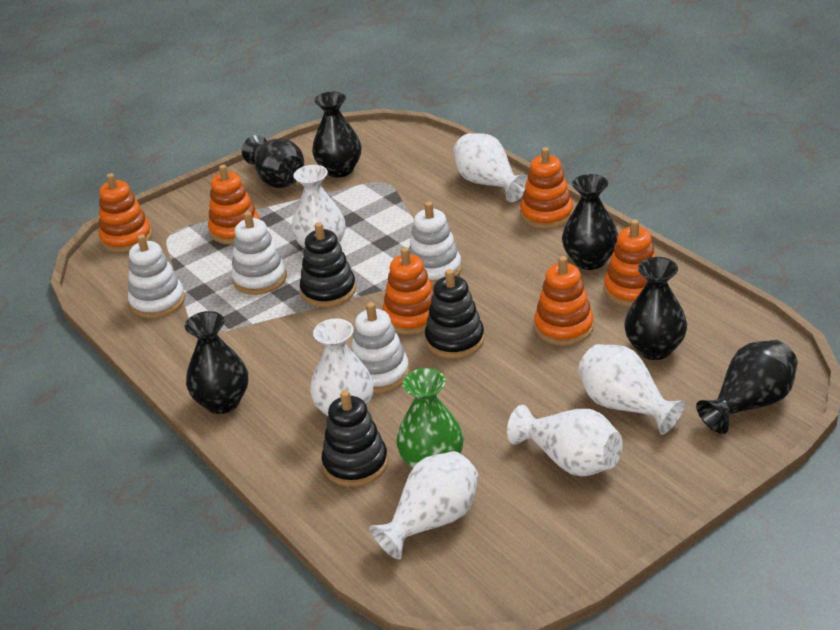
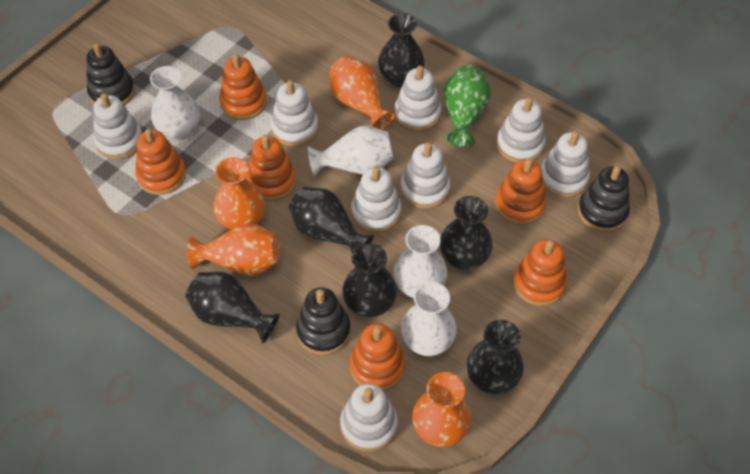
orange vase: 0 -> 4
white stacking toy: 4 -> 8
white vase: 6 -> 4

